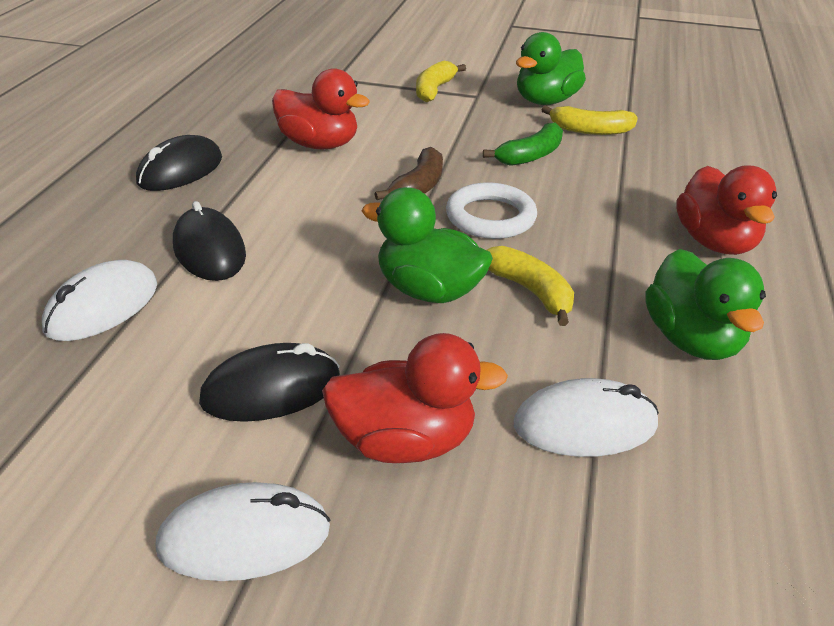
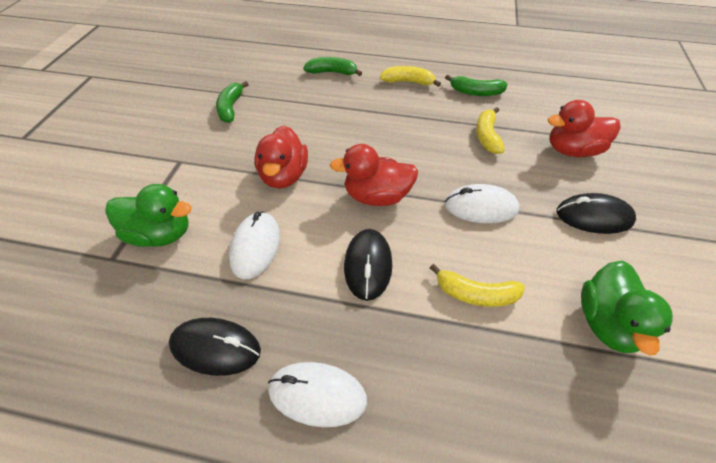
brown banana: 1 -> 0
green banana: 1 -> 3
green duck: 3 -> 2
white ring: 1 -> 0

